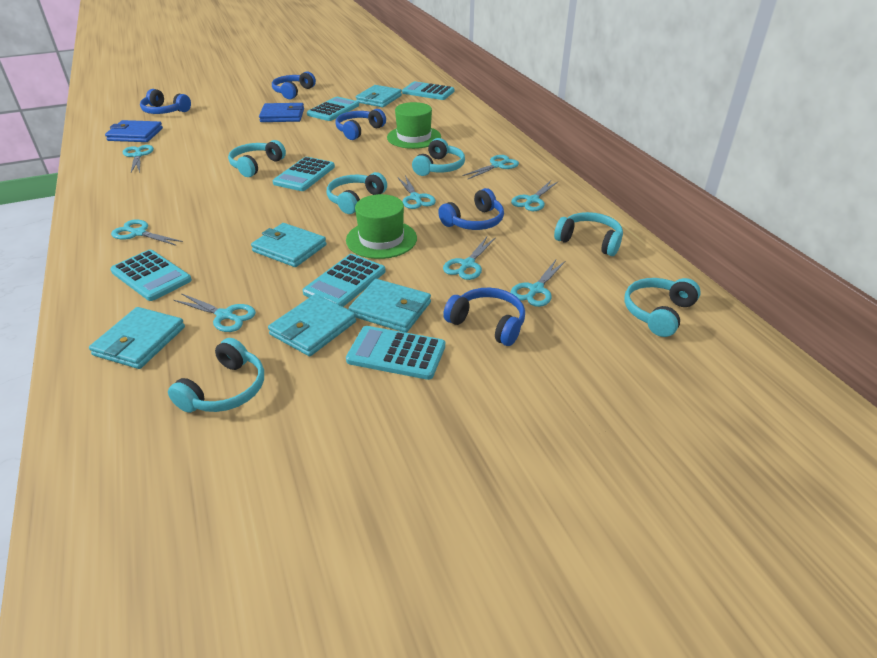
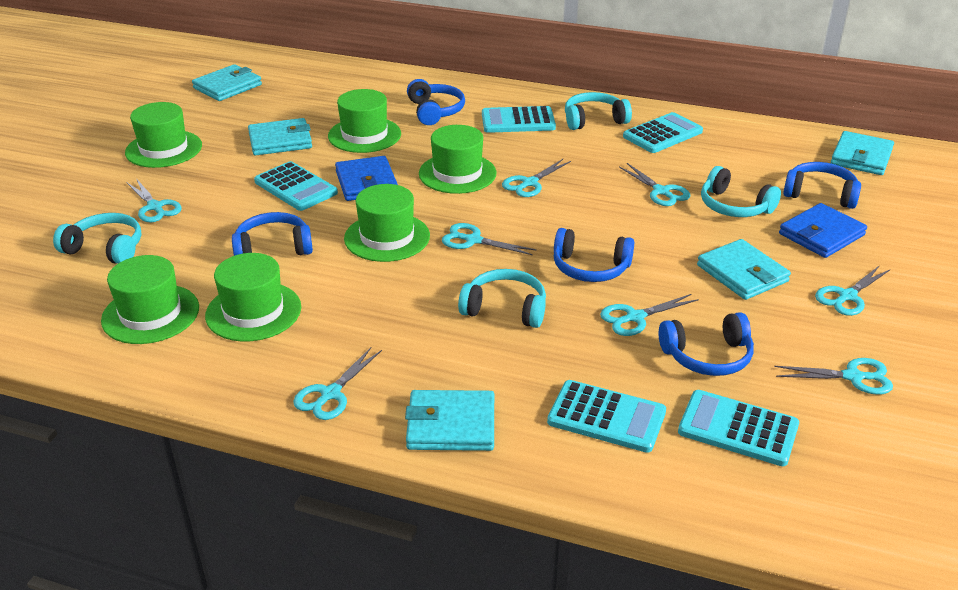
green hat: 2 -> 6
turquoise calculator: 6 -> 5
turquoise headphones: 6 -> 4

